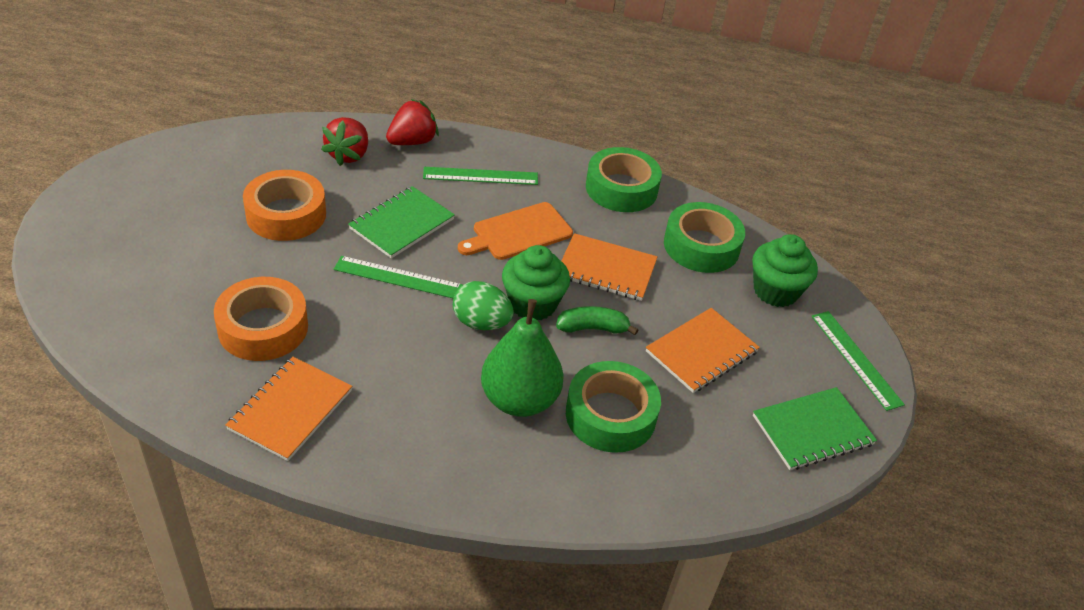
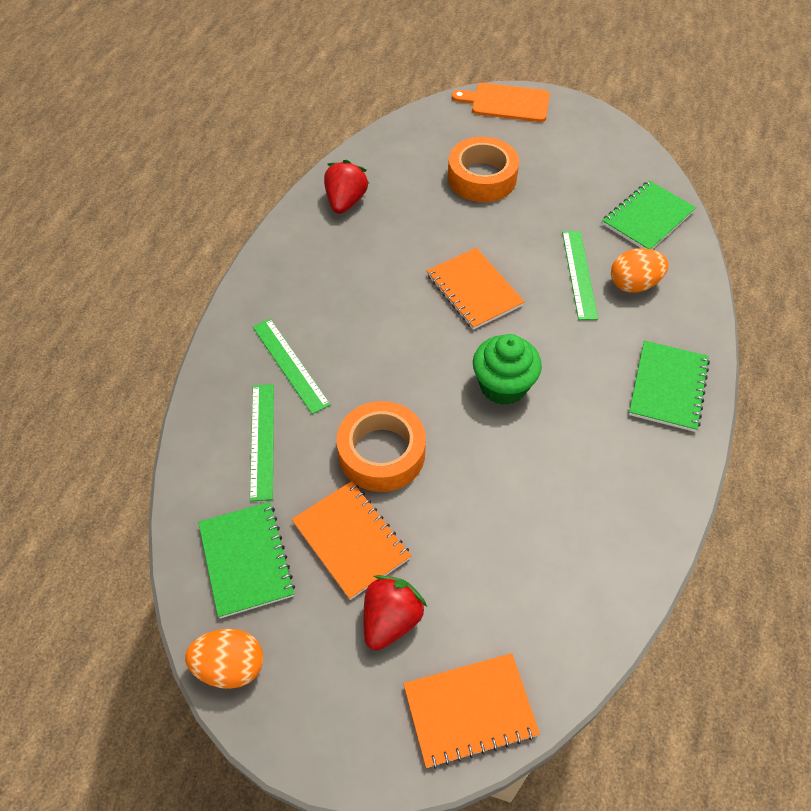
green banana: 1 -> 0
green cupcake: 2 -> 1
green egg: 1 -> 0
green notebook: 2 -> 3
green pear: 1 -> 0
green tape: 3 -> 0
orange egg: 0 -> 2

